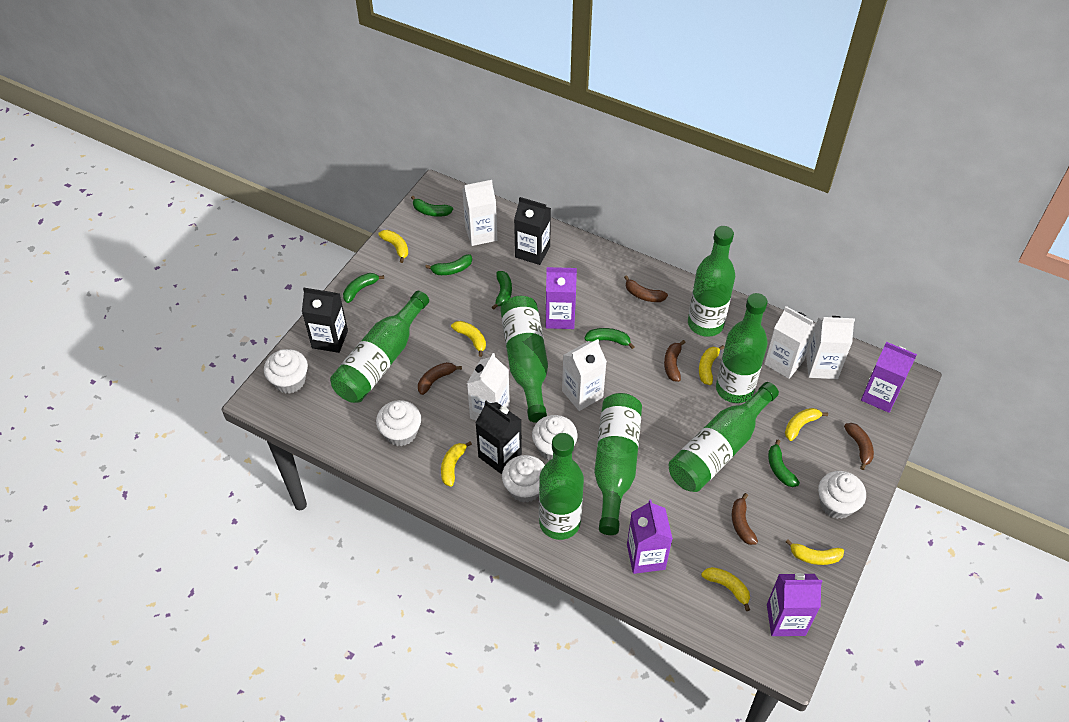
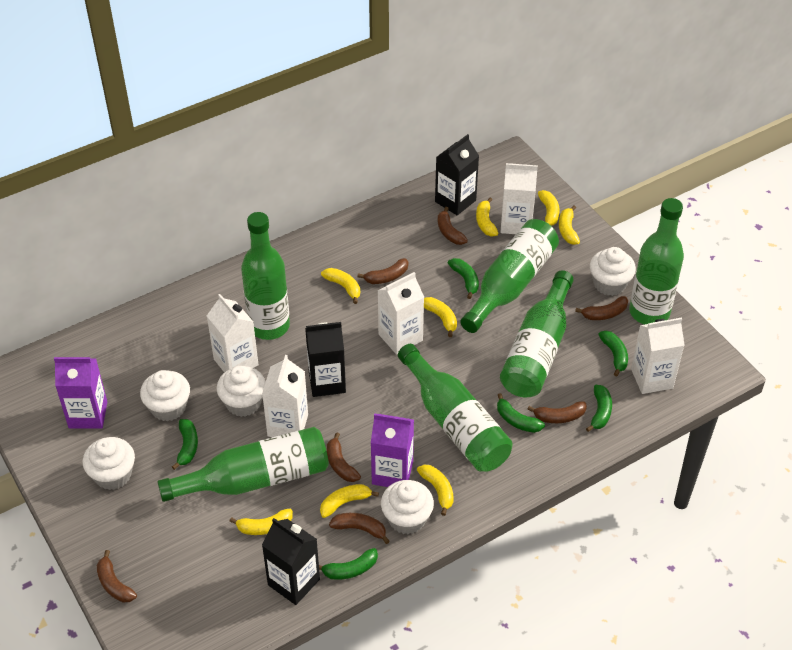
brown banana: 5 -> 7
green bottle: 7 -> 6
purple carton: 4 -> 2
yellow banana: 7 -> 8

